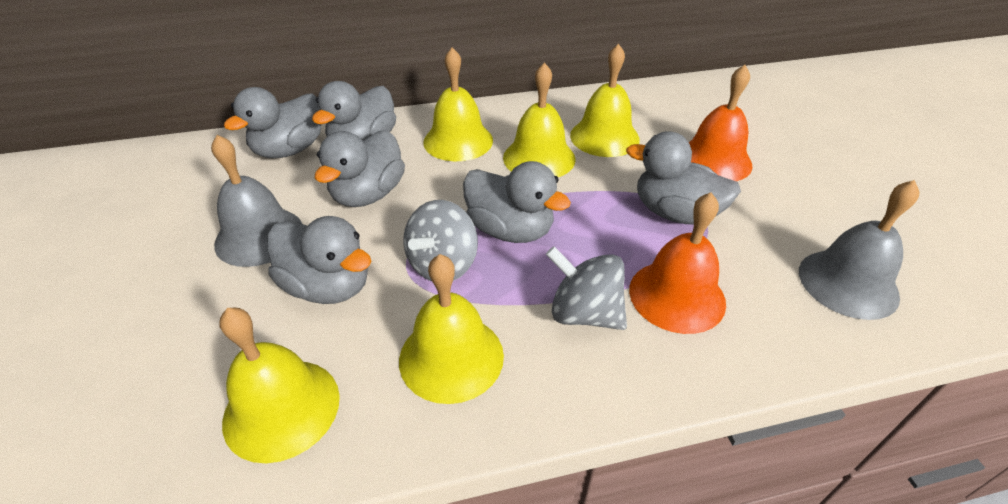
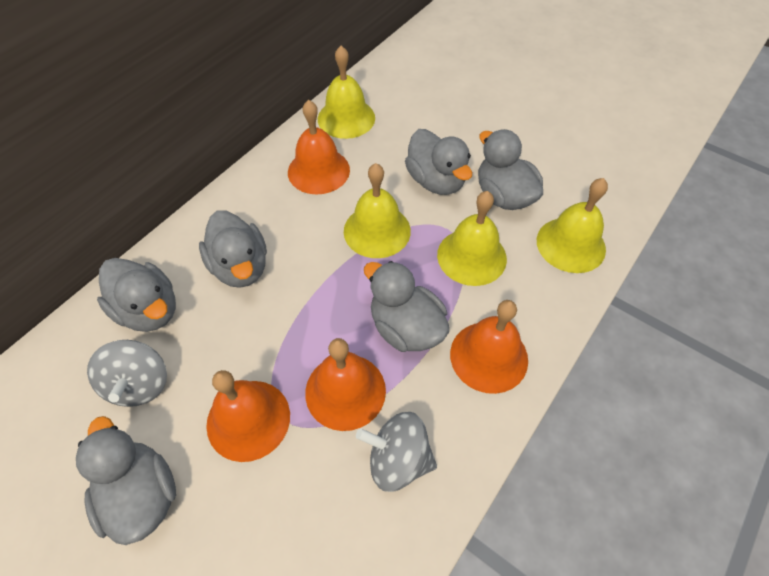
grey bell: 2 -> 0
orange bell: 2 -> 4
yellow bell: 5 -> 4

